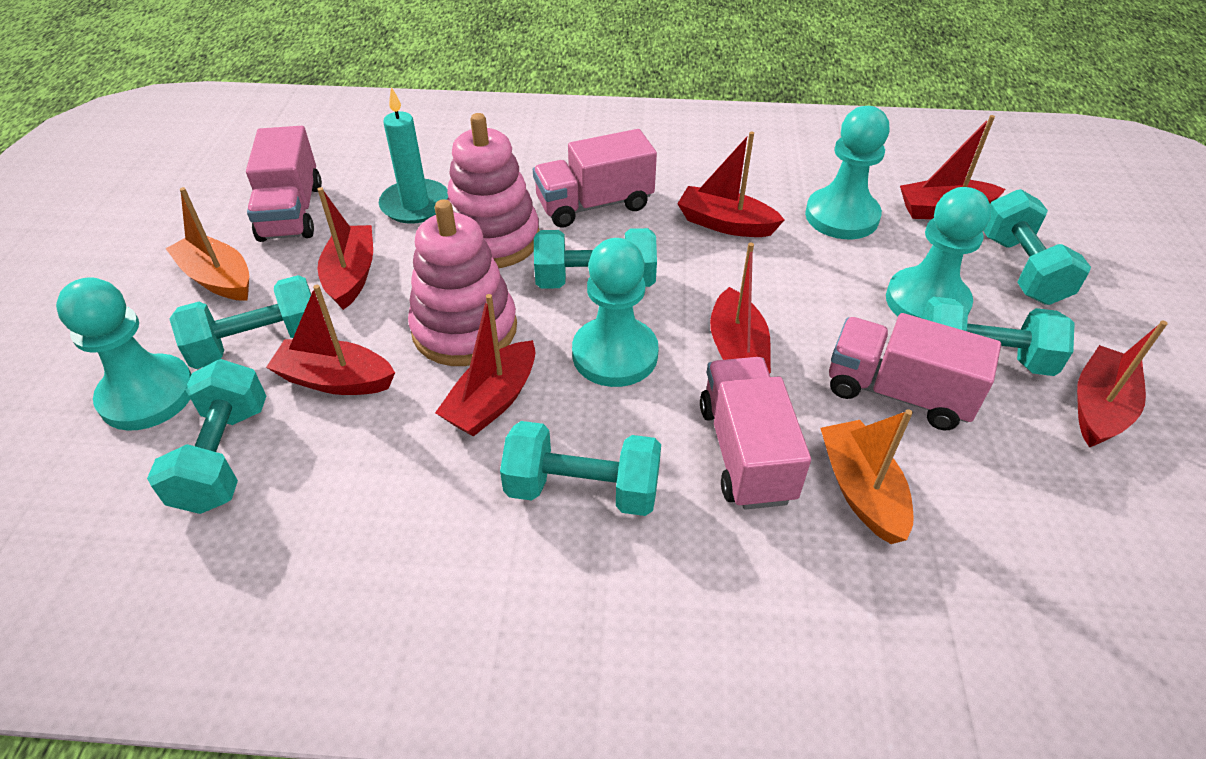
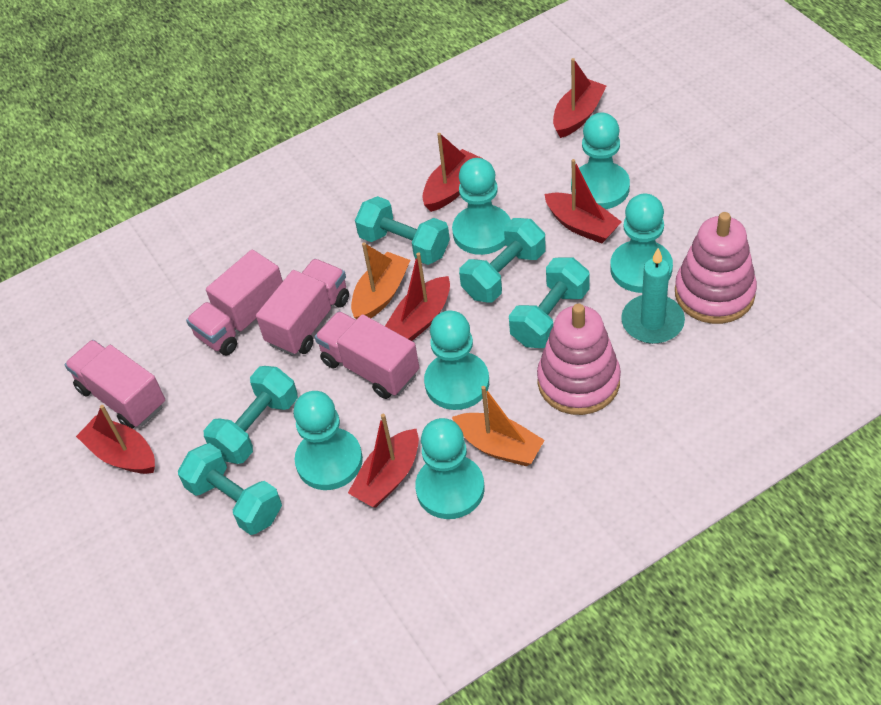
red boat: 7 -> 6
turquoise dumbbell: 6 -> 5
turquoise pawn: 4 -> 6

